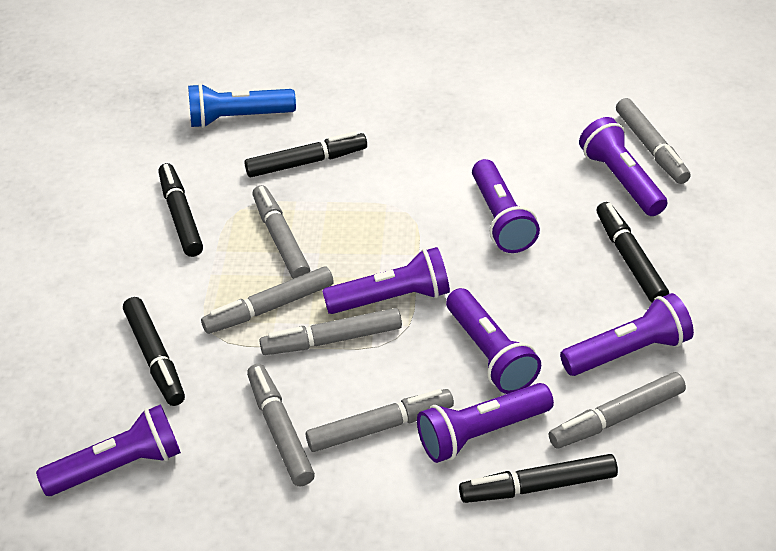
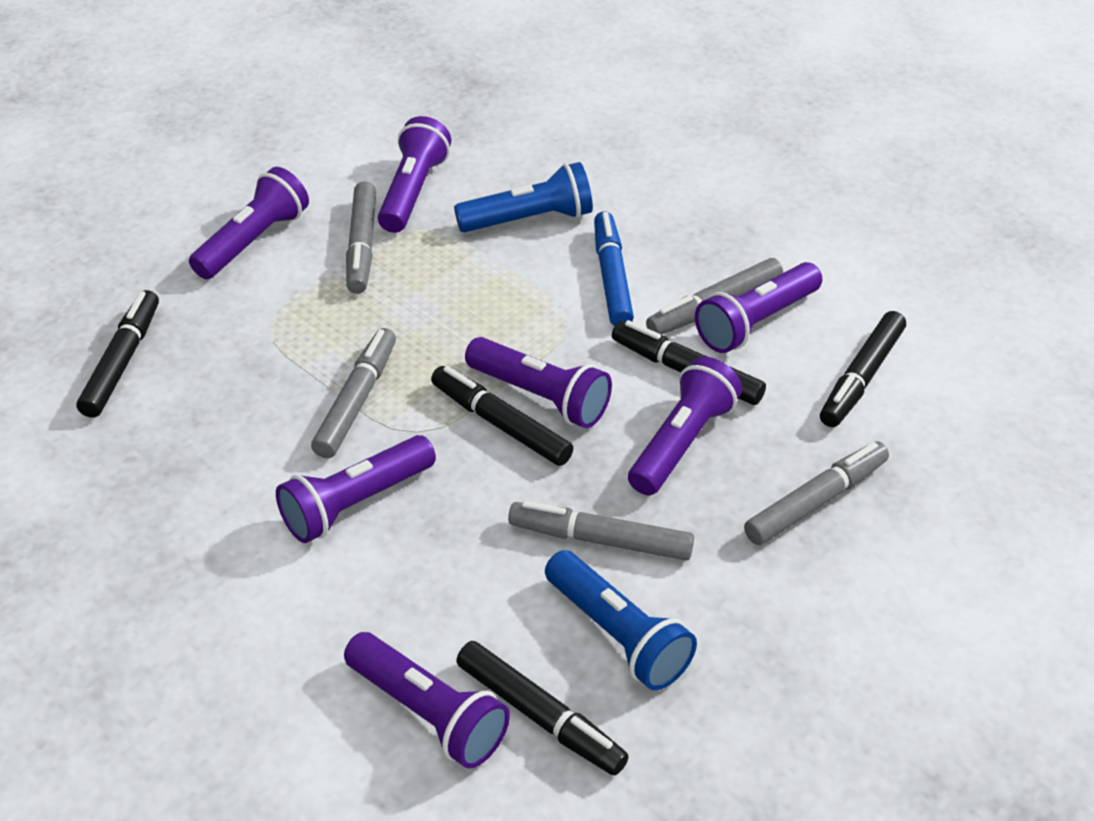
blue flashlight: 1 -> 2
blue marker: 0 -> 1
grey marker: 7 -> 5

